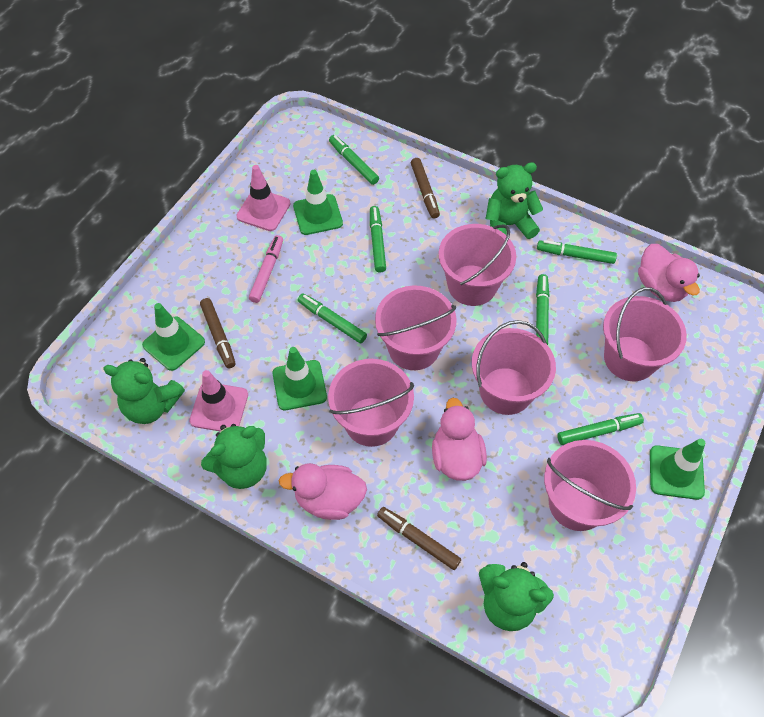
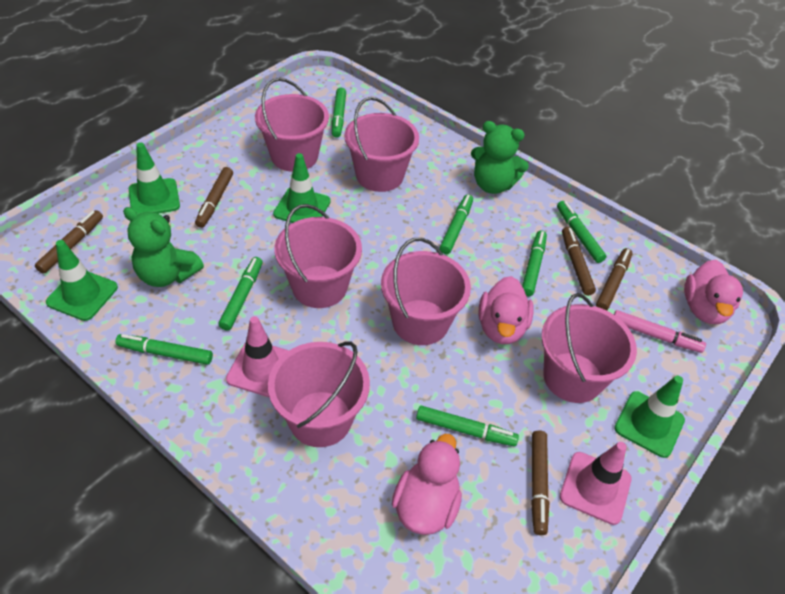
brown marker: 3 -> 5
green marker: 6 -> 7
green teddy bear: 4 -> 2

